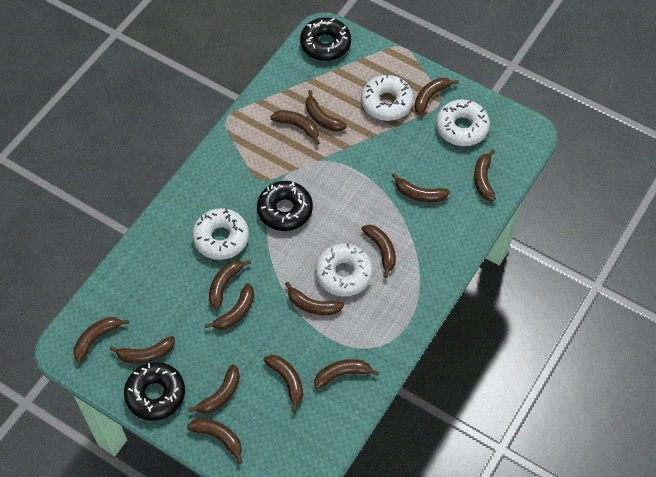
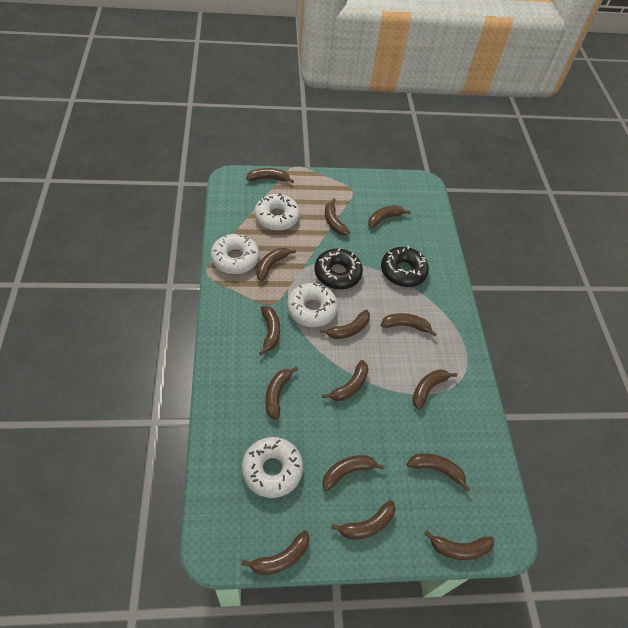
black donut: 3 -> 2

